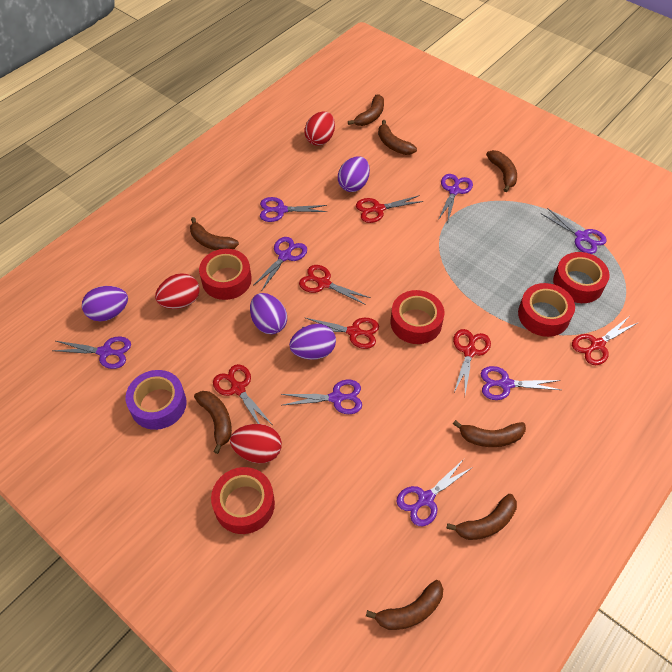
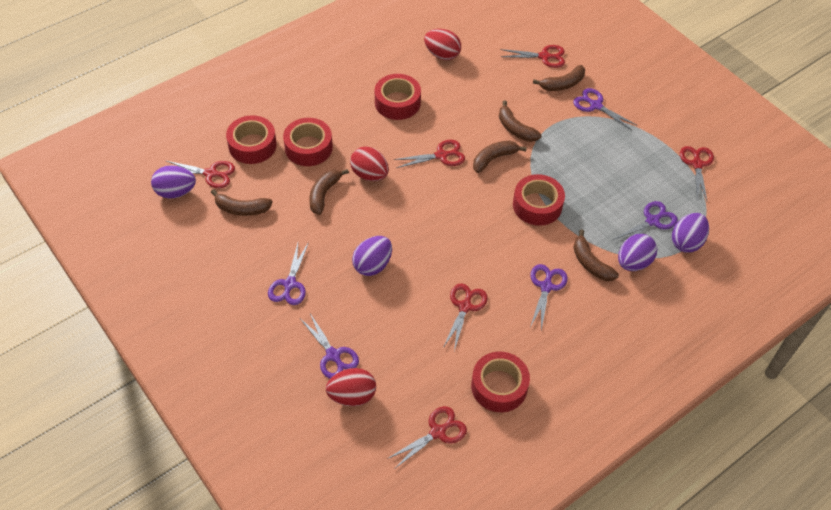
brown banana: 8 -> 6
purple scissors: 8 -> 5
purple tape: 1 -> 0

